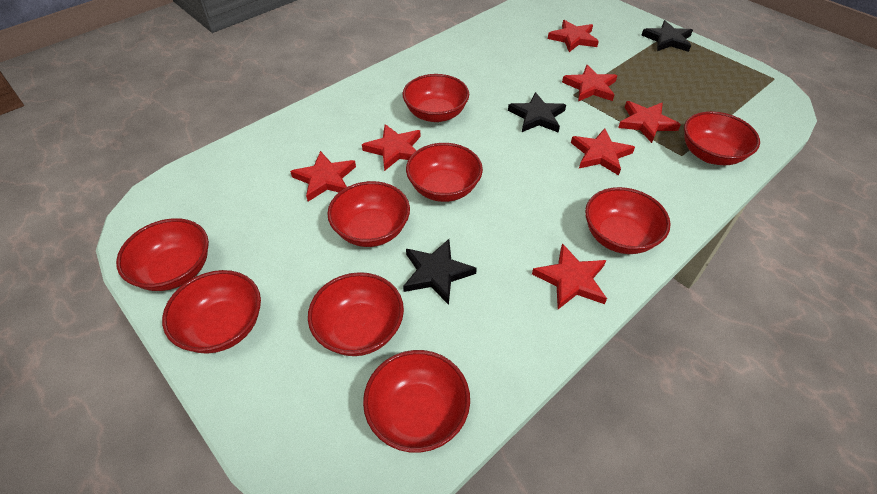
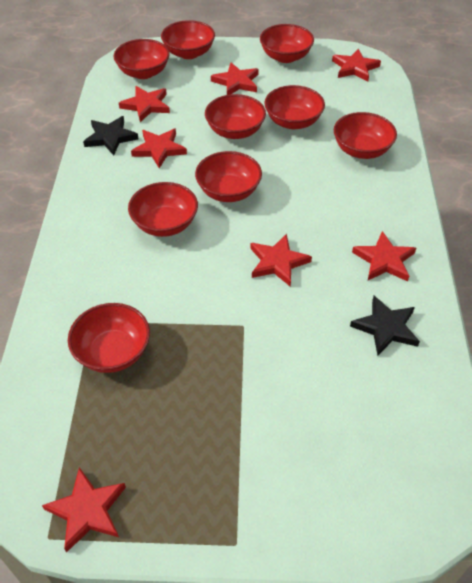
black star: 3 -> 2

